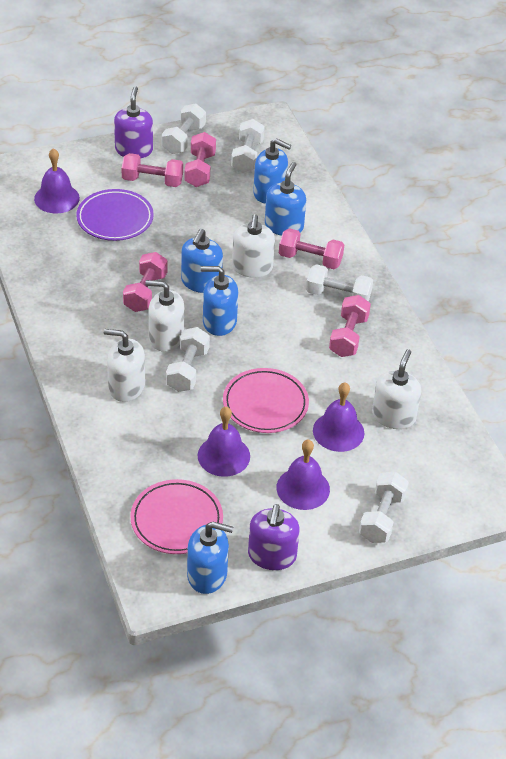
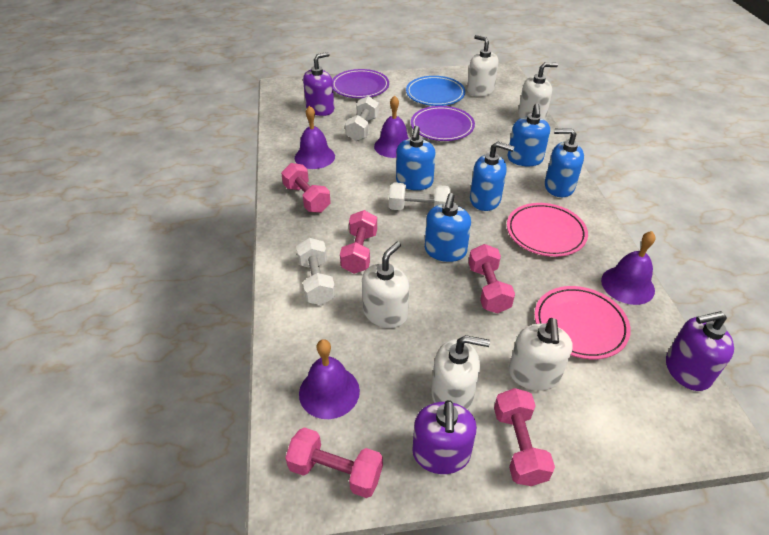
blue plate: 0 -> 1
purple plate: 1 -> 2
purple soap dispenser: 2 -> 3
white dumbbell: 5 -> 3
white soap dispenser: 4 -> 5

